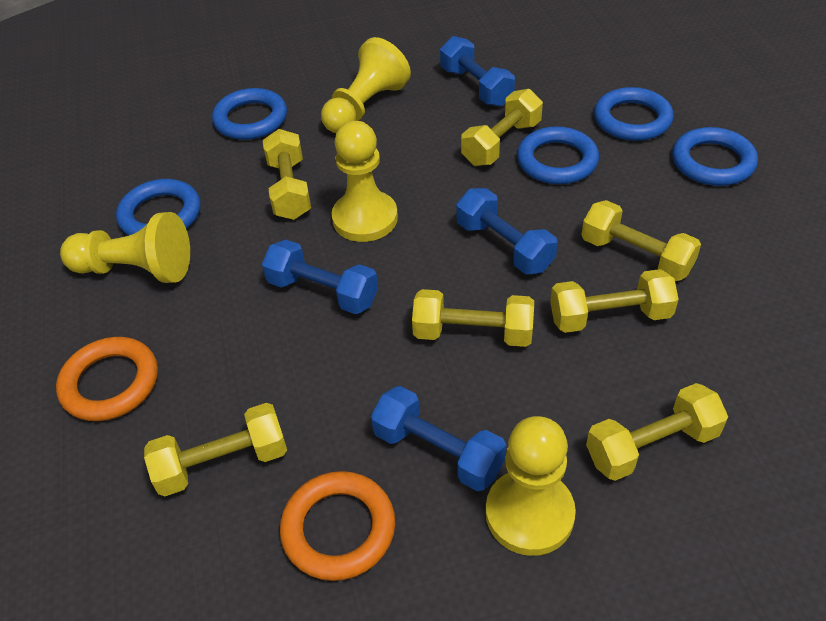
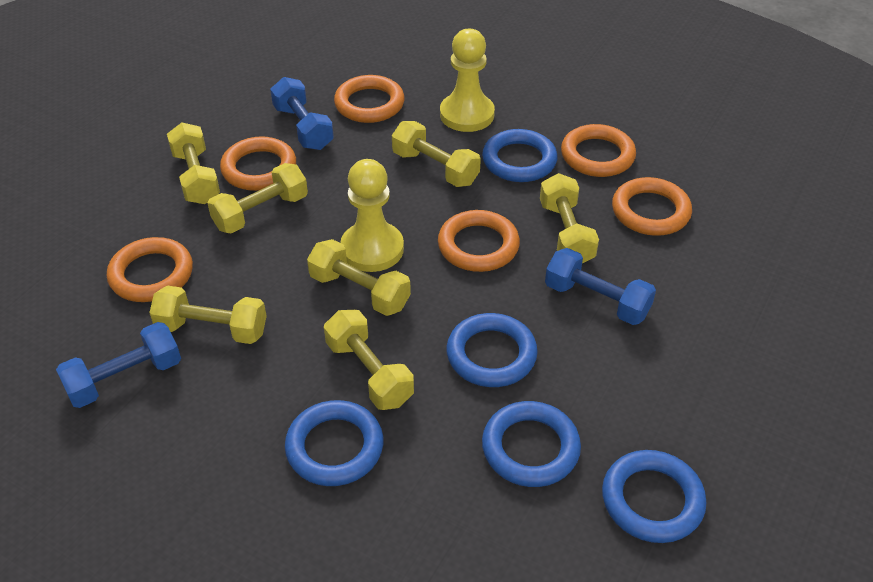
blue dumbbell: 4 -> 3
orange ring: 2 -> 6
yellow pawn: 4 -> 2

